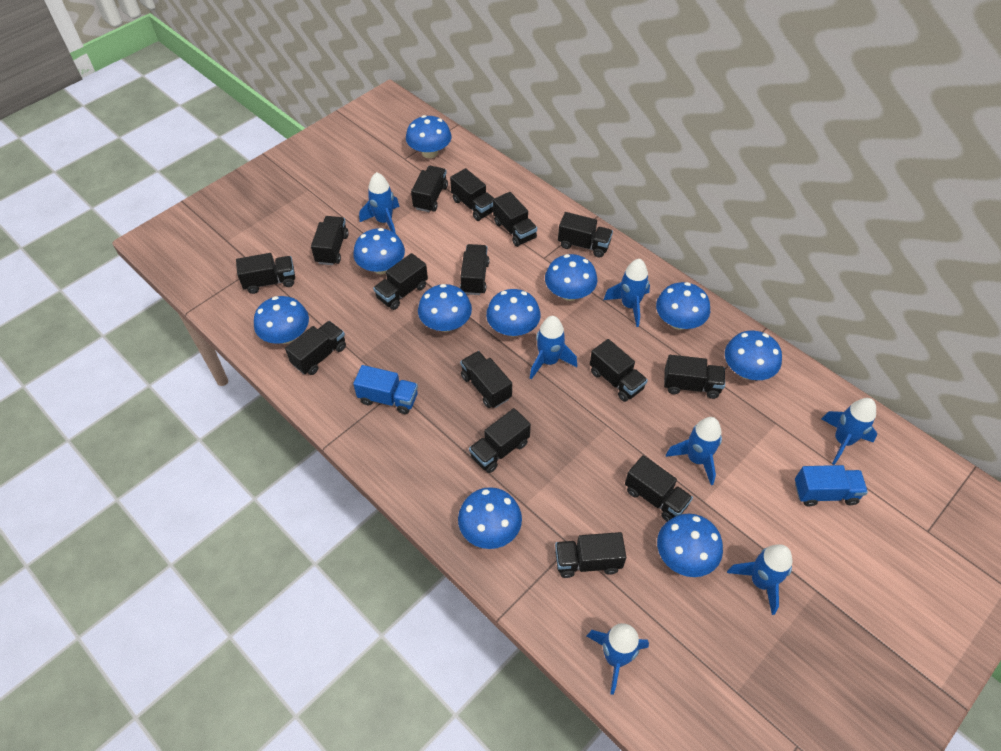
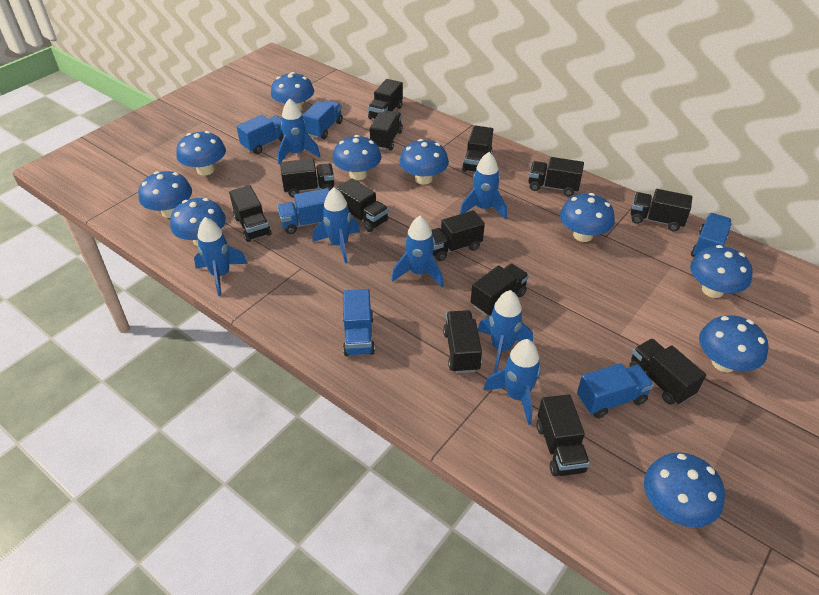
black truck: 15 -> 13
blue truck: 2 -> 6

